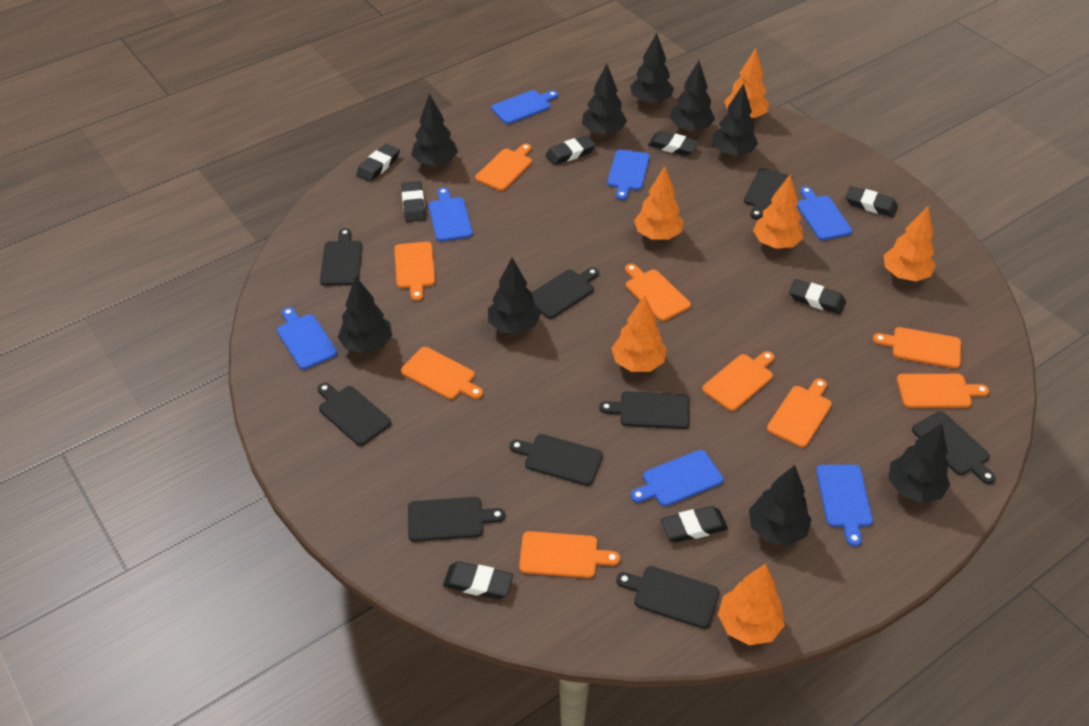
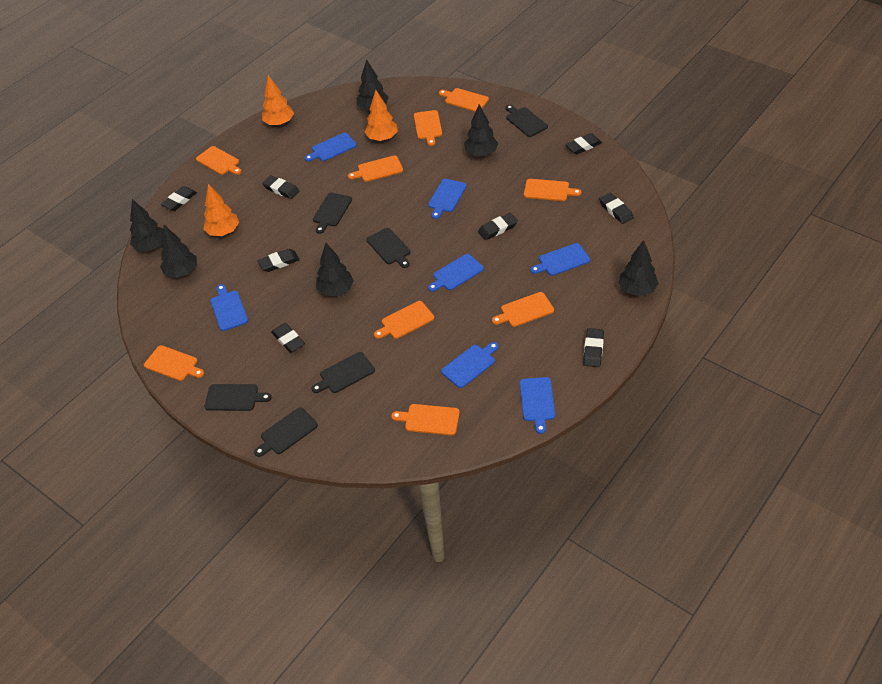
black cutting board: 9 -> 6
black tree: 9 -> 6
orange tree: 6 -> 3

